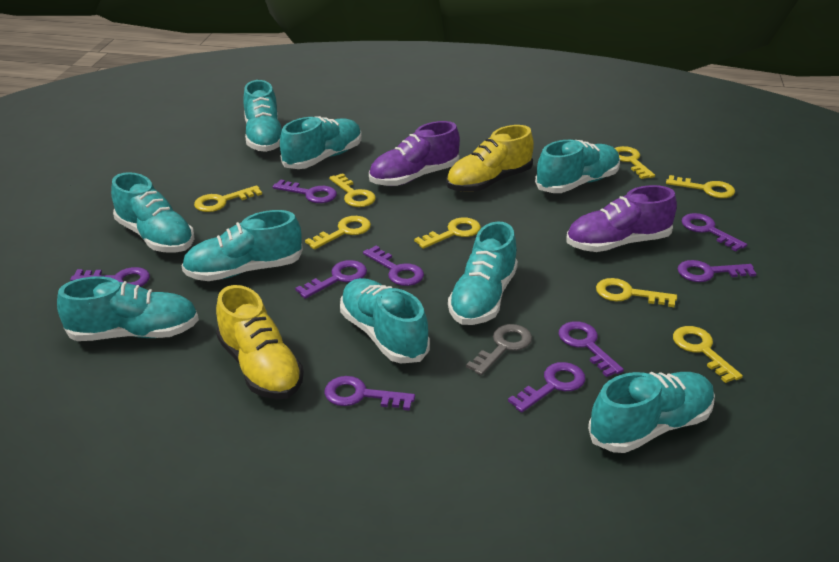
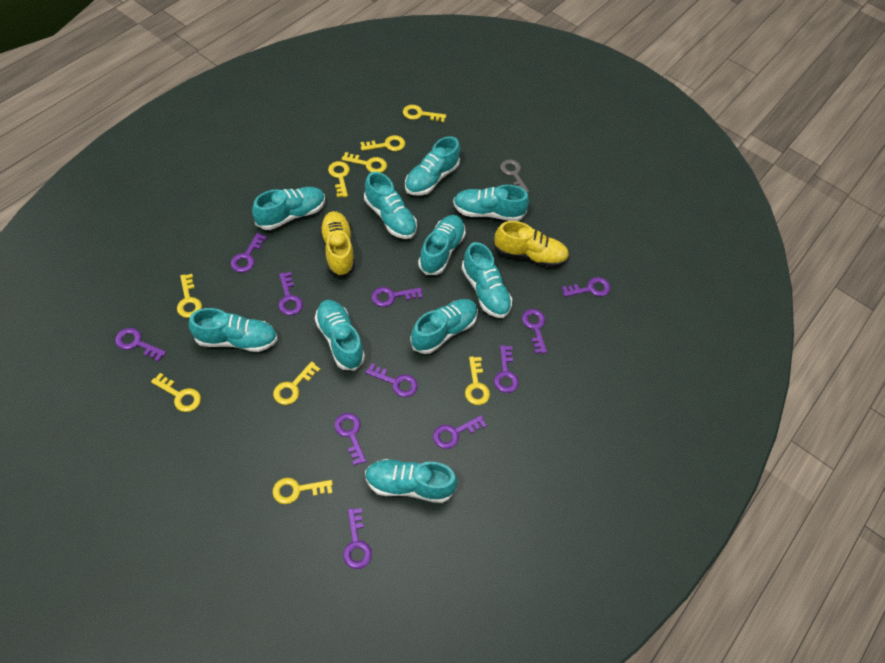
purple key: 9 -> 11
purple shoe: 2 -> 0
turquoise shoe: 9 -> 10
yellow key: 8 -> 9

